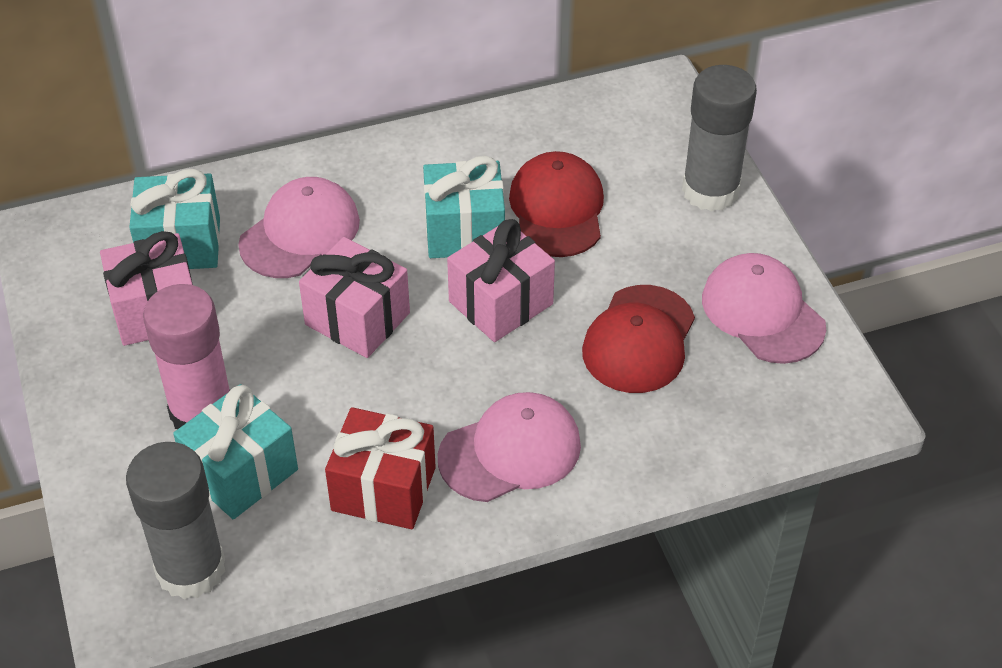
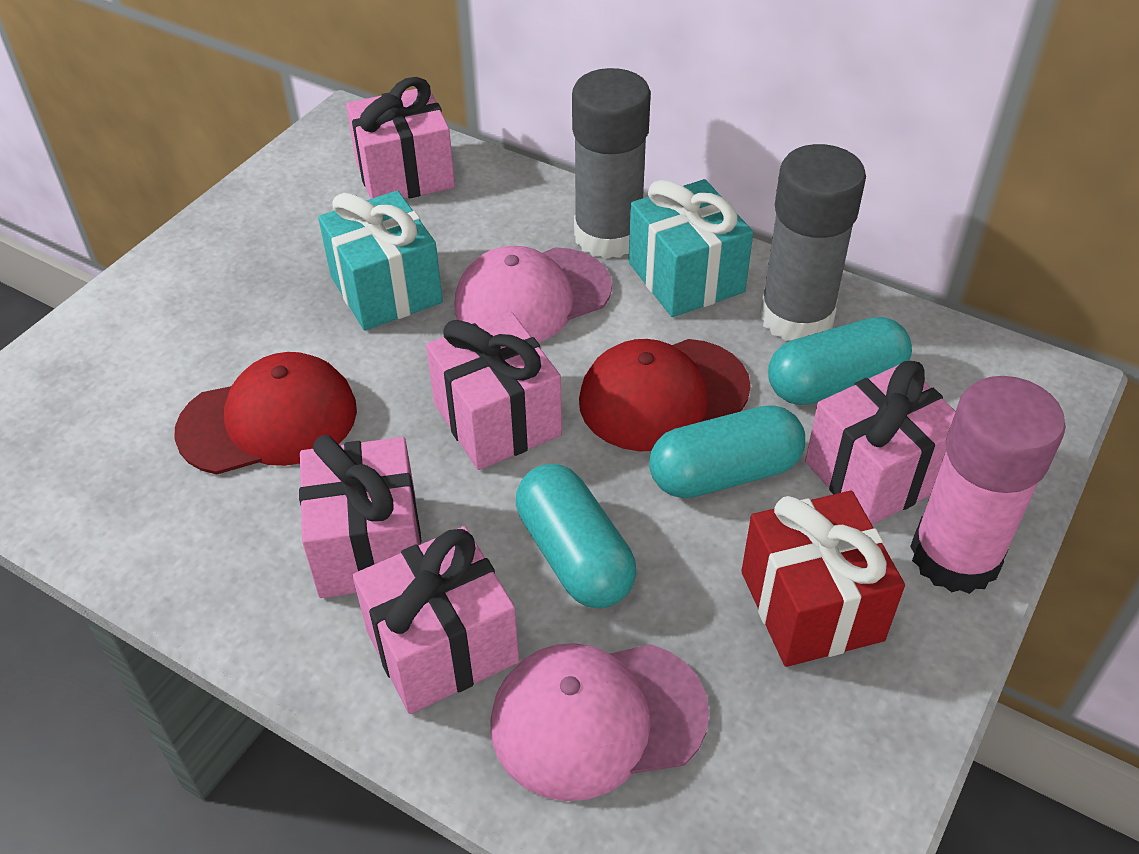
pink cap: 3 -> 2
pink gift: 3 -> 5
turquoise capsule: 0 -> 3
turquoise gift: 3 -> 2

